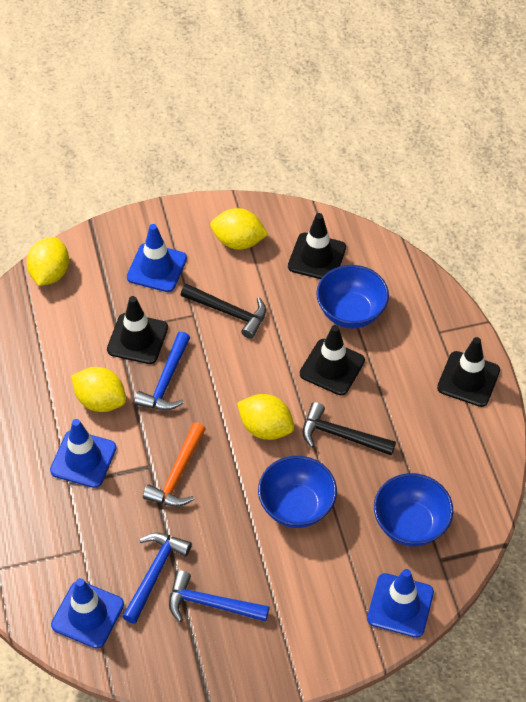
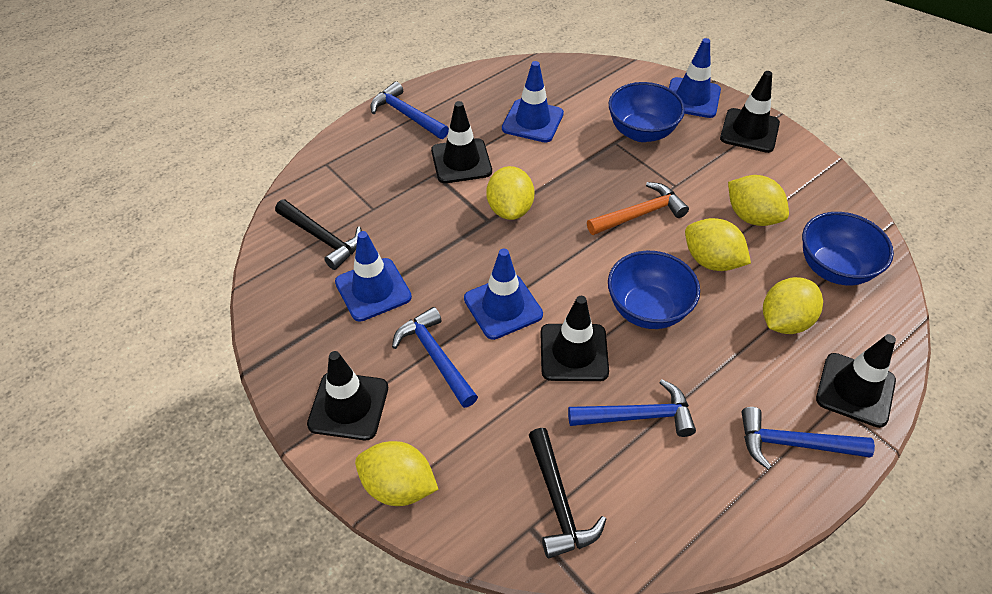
black traffic cone: 4 -> 5
blue hammer: 3 -> 4
yellow lemon: 4 -> 5

